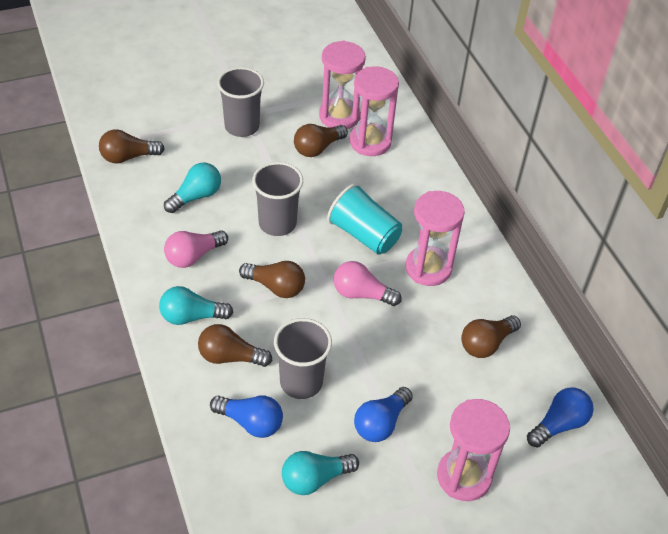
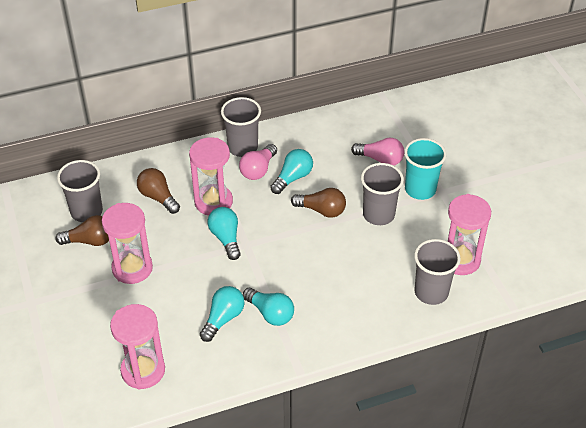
blue light bulb: 3 -> 0
brown light bulb: 5 -> 3
grey cup: 3 -> 4
turquoise light bulb: 3 -> 4

